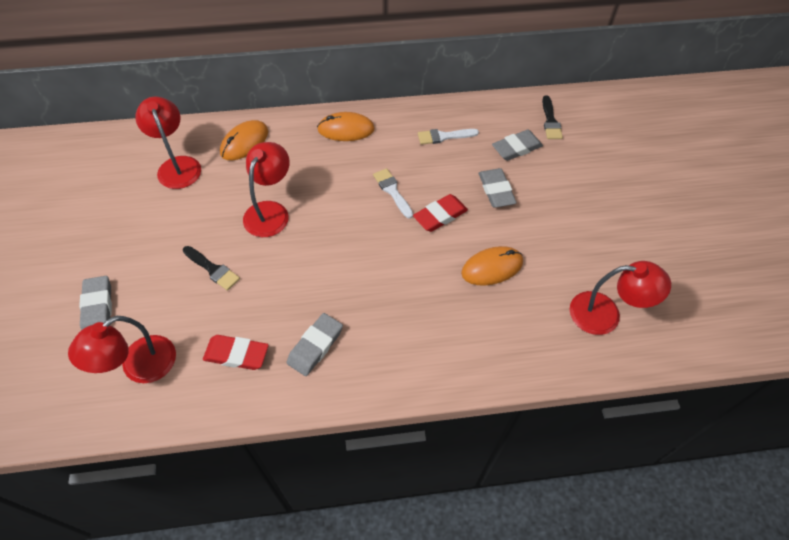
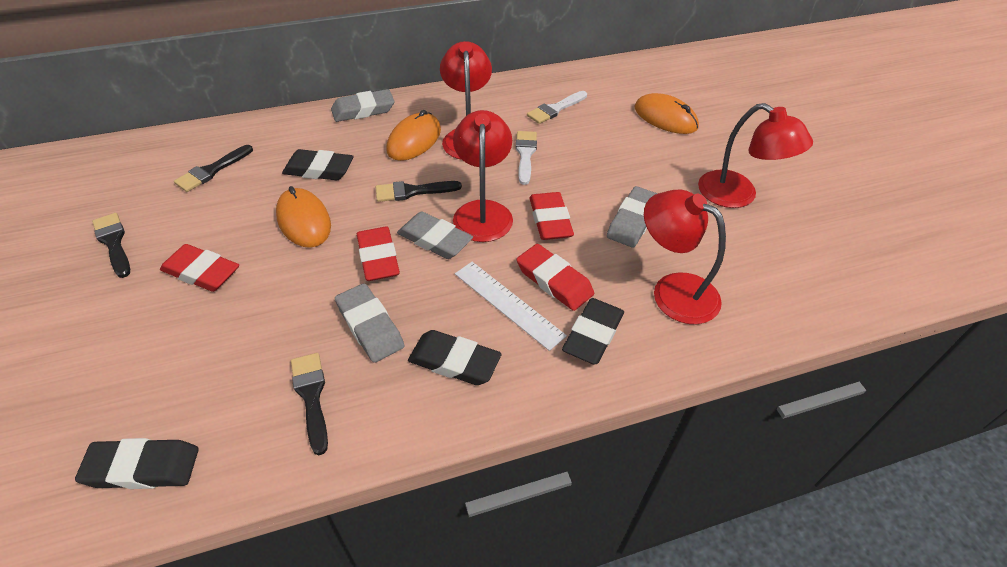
black brush: 2 -> 4
black eraser: 0 -> 4
red eraser: 2 -> 4
white ruler: 0 -> 1

